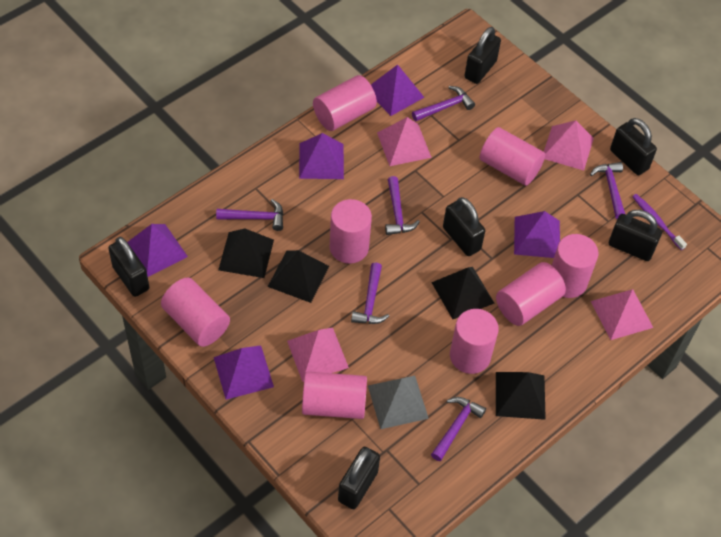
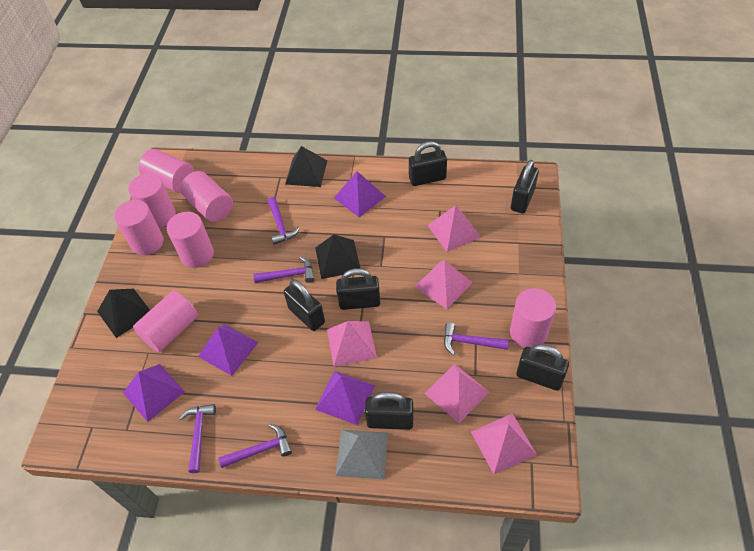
black pyramid: 4 -> 3
pink cylinder: 8 -> 7
pink pyramid: 4 -> 5
purple hammer: 6 -> 5
purple pyramid: 5 -> 4
purple toothbrush: 1 -> 0

